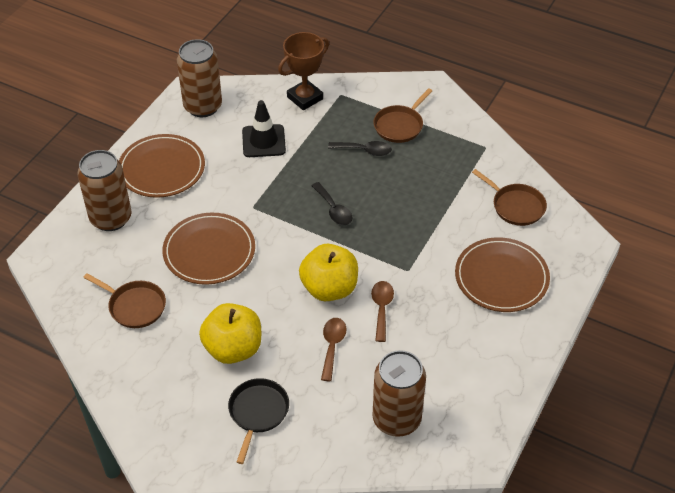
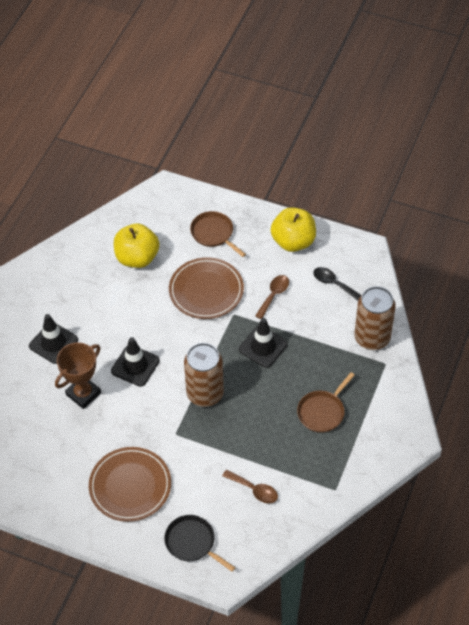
black spoon: 2 -> 1
black traffic cone: 1 -> 3
brown can: 3 -> 2
brown pan: 3 -> 2
brown plate: 3 -> 2

